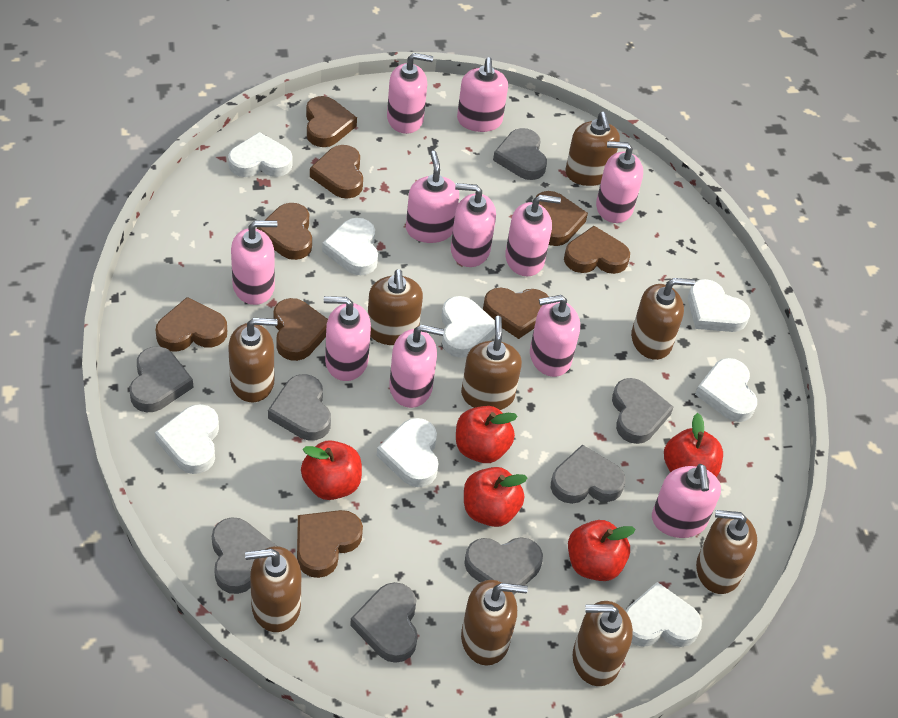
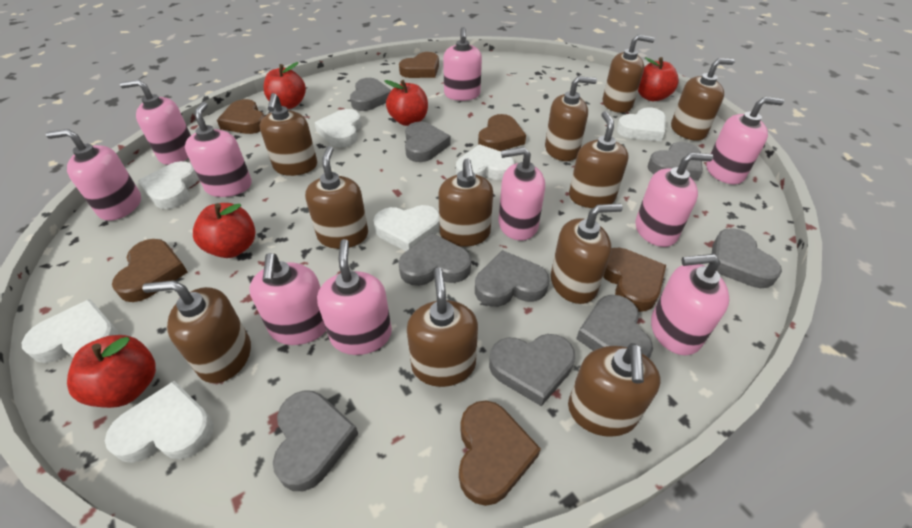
brown heart: 9 -> 6
brown soap dispenser: 9 -> 11
grey heart: 8 -> 9
pink soap dispenser: 11 -> 10
white heart: 8 -> 7

